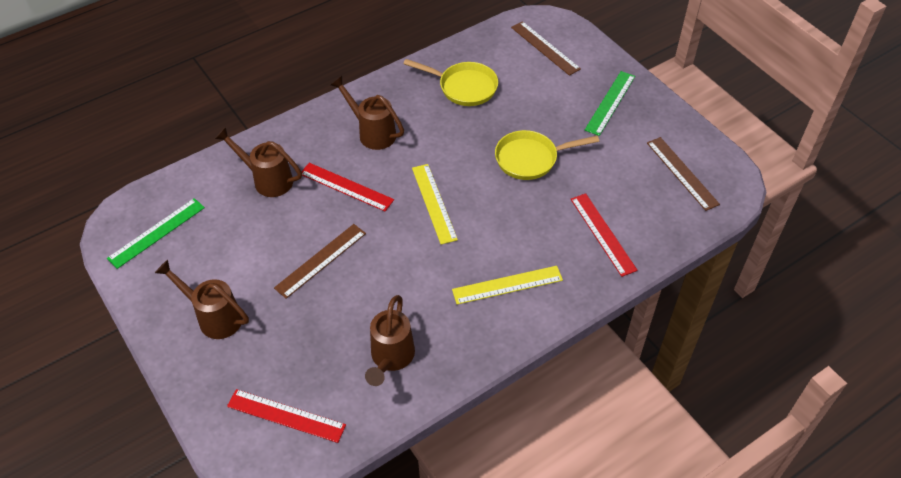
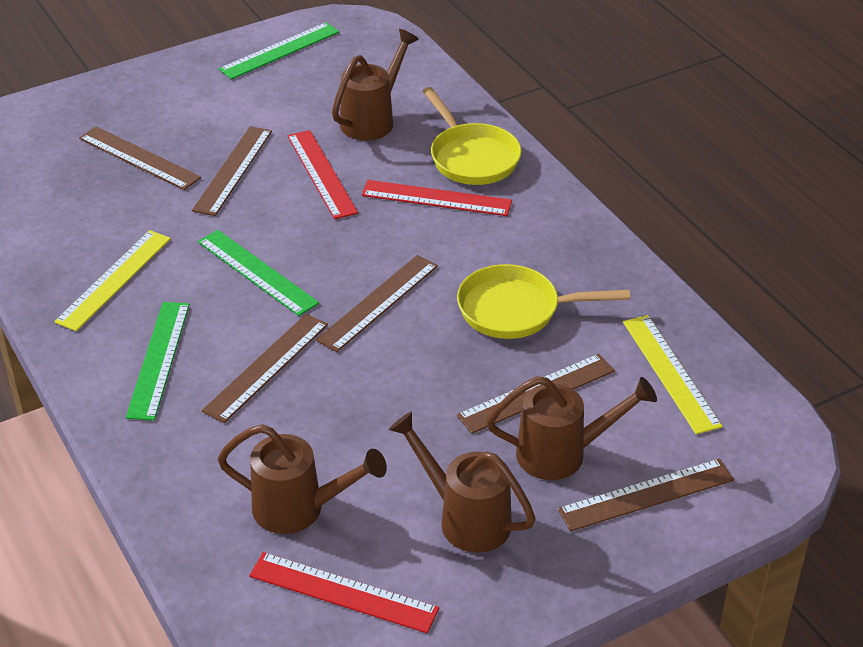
brown ruler: 3 -> 6
green ruler: 2 -> 3

